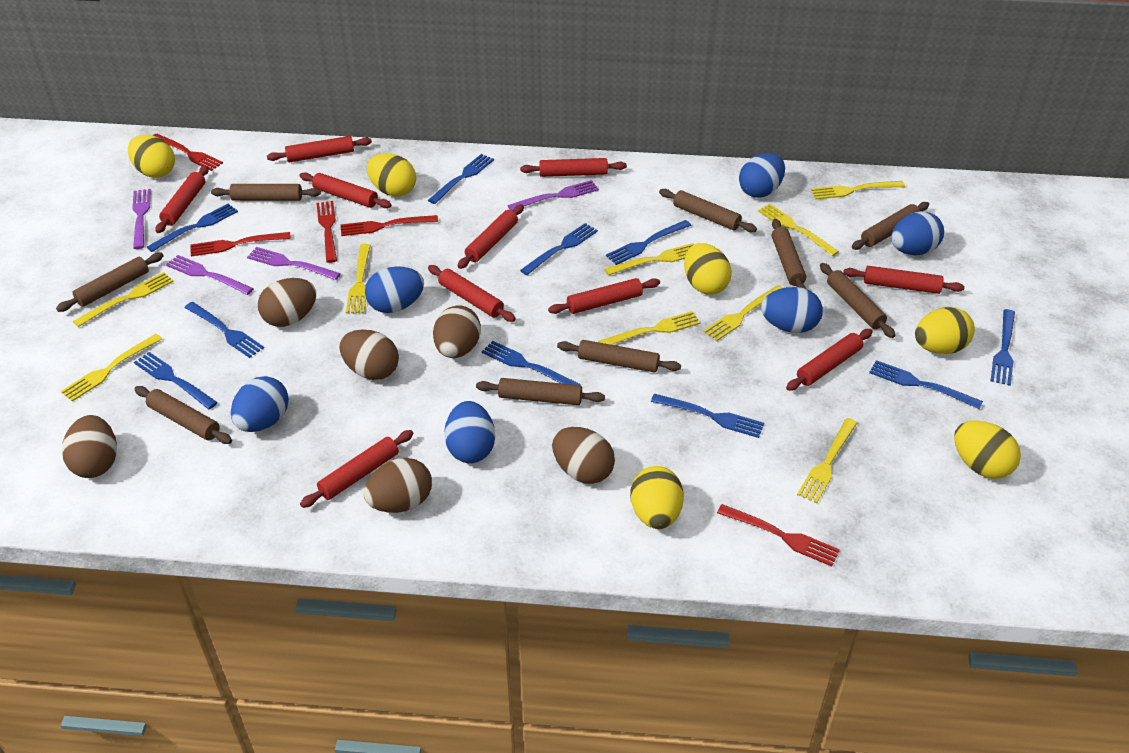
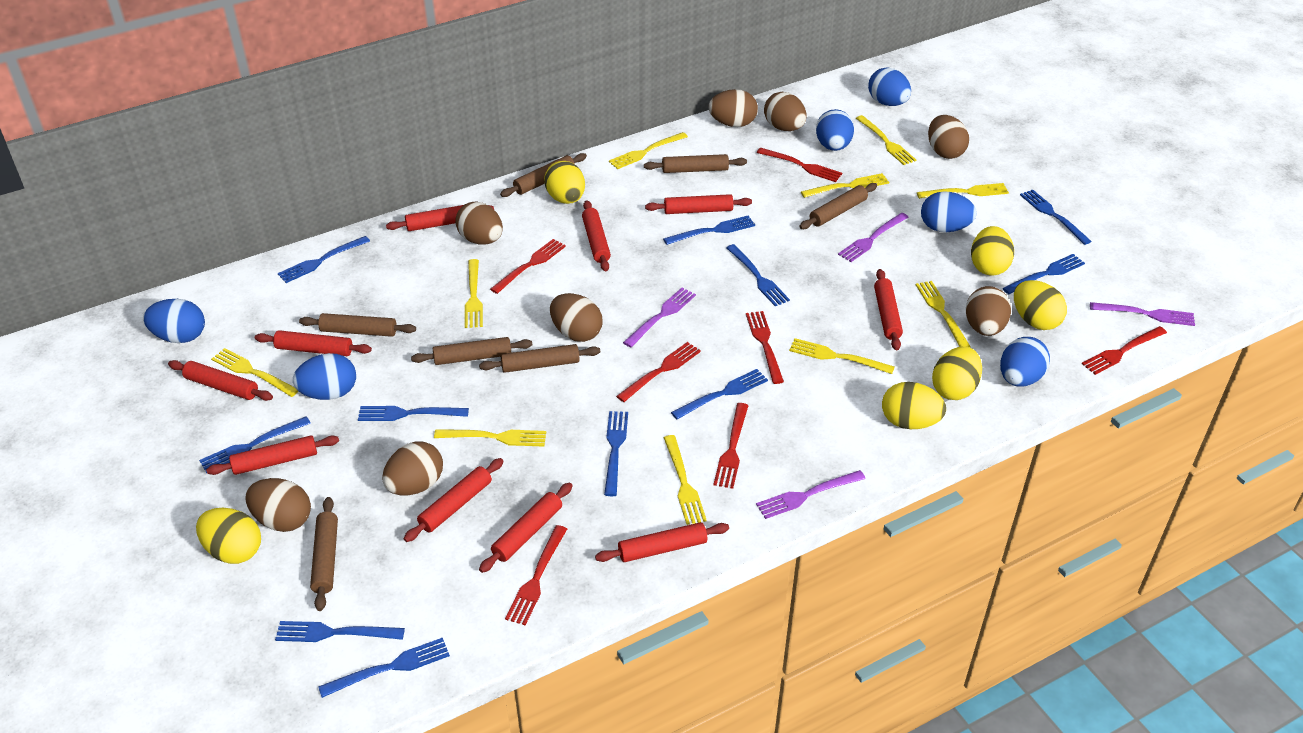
blue fork: 10 -> 11
brown egg: 6 -> 8
brown rolling pin: 9 -> 7
red fork: 5 -> 7
yellow fork: 9 -> 10

